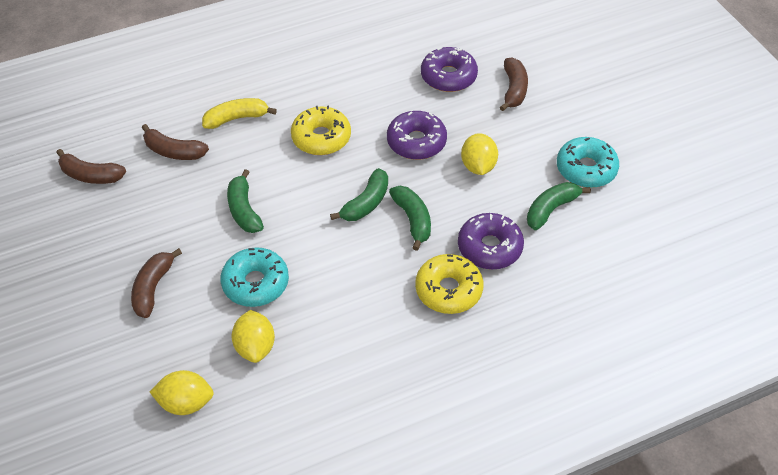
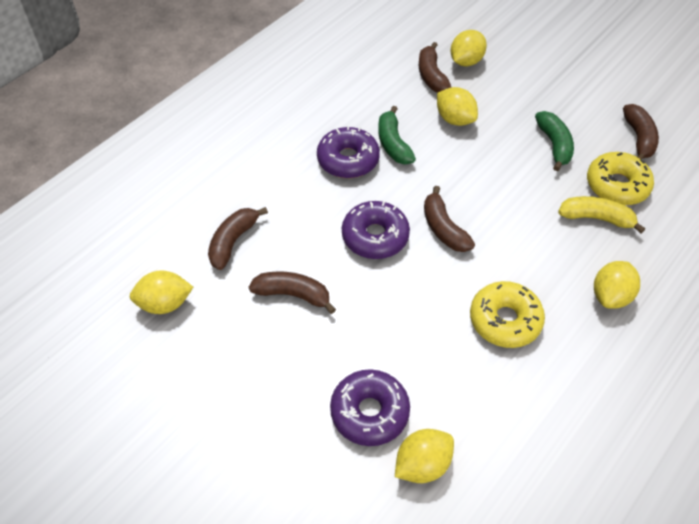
brown banana: 4 -> 5
green banana: 4 -> 2
turquoise donut: 2 -> 0
yellow lemon: 3 -> 5

